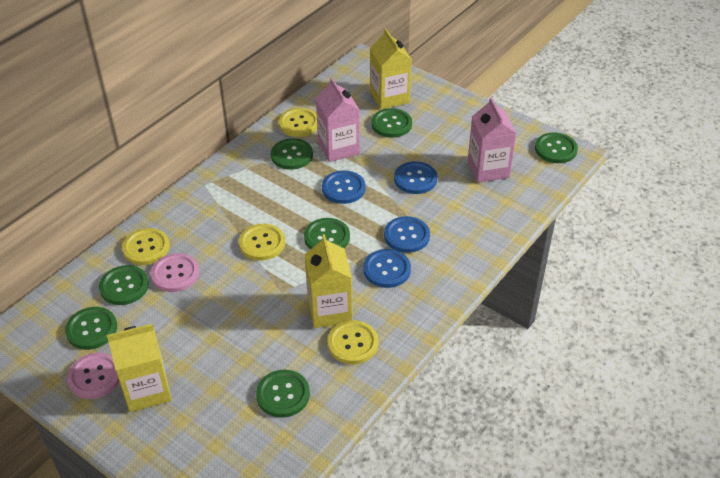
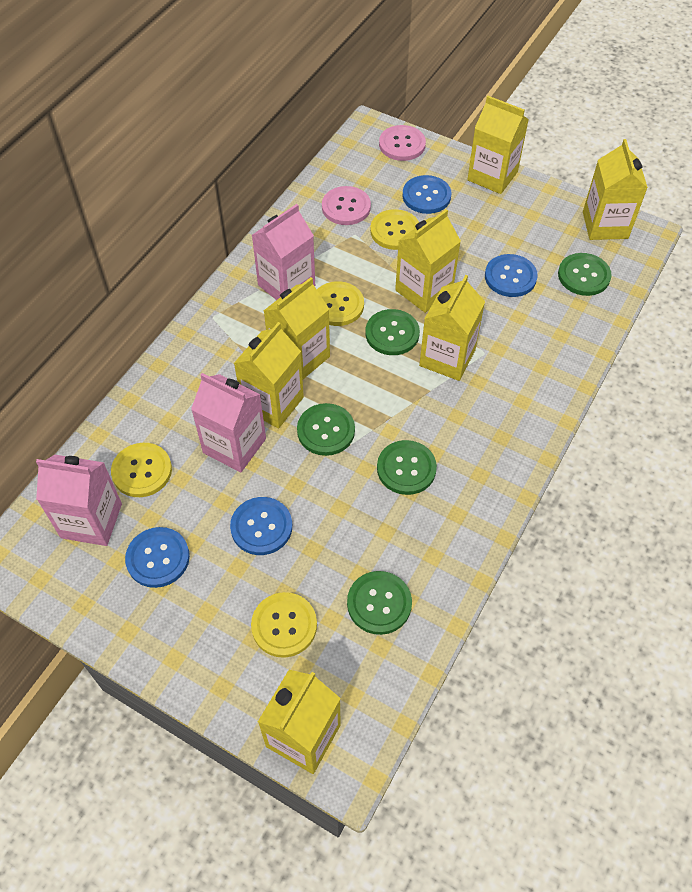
green button: 7 -> 5
pink carton: 2 -> 3
yellow carton: 3 -> 7

